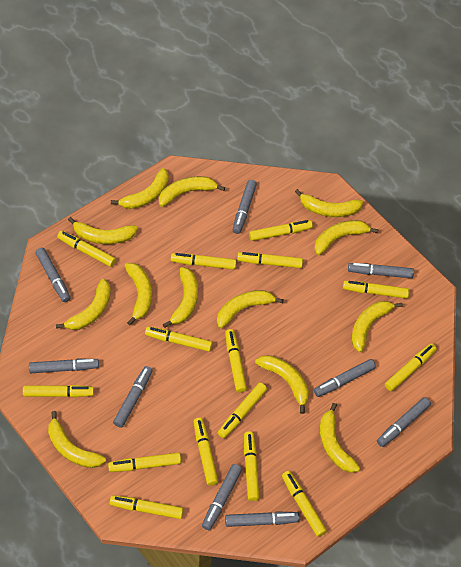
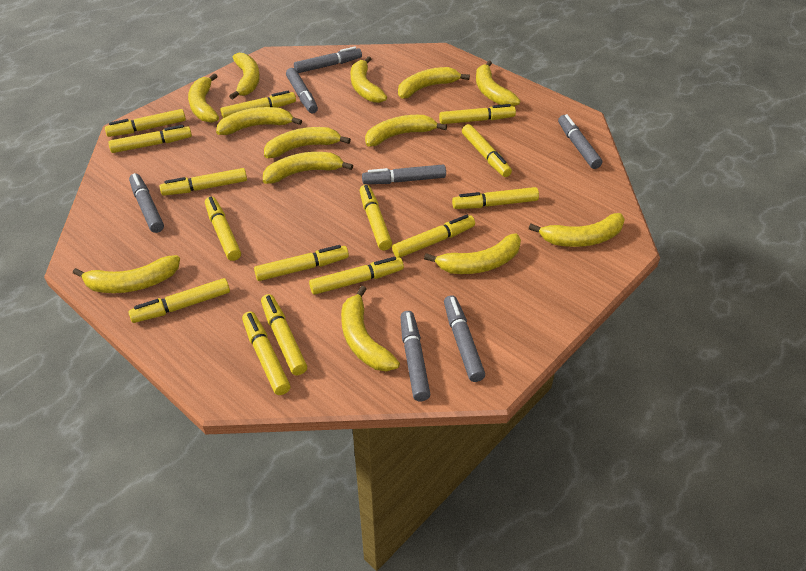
grey marker: 9 -> 7

